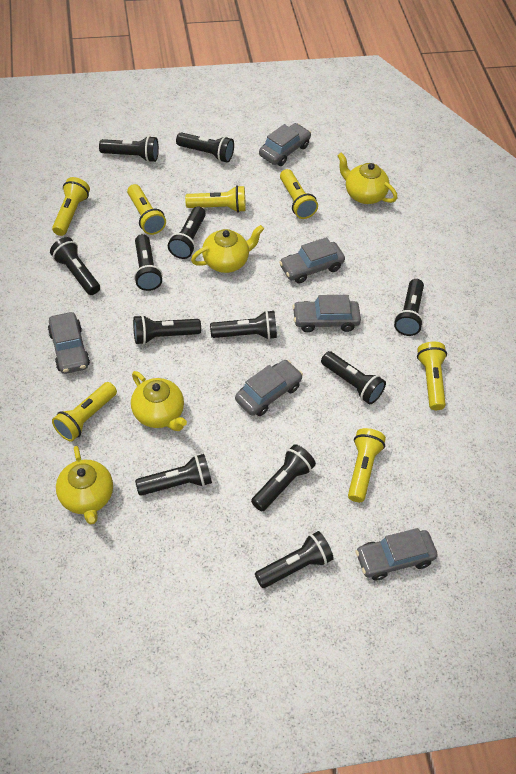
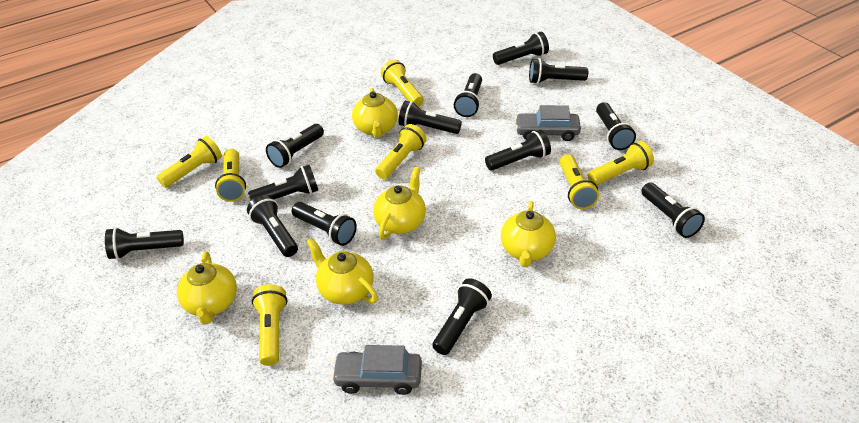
black flashlight: 12 -> 13
grey car: 6 -> 2
yellow teapot: 4 -> 5

